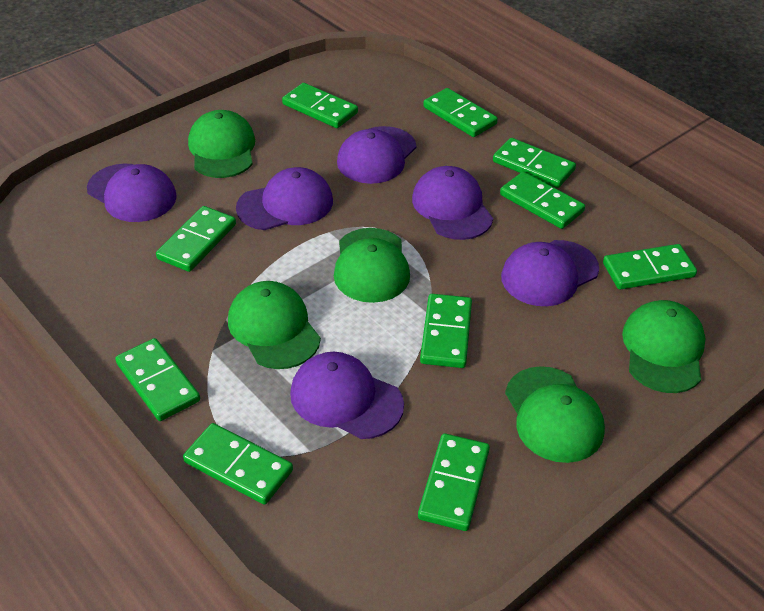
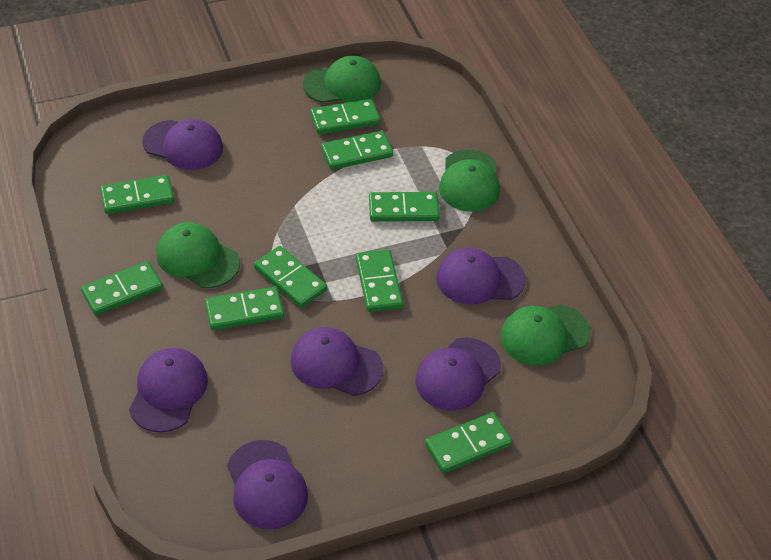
green cap: 5 -> 4
green domino: 10 -> 9

